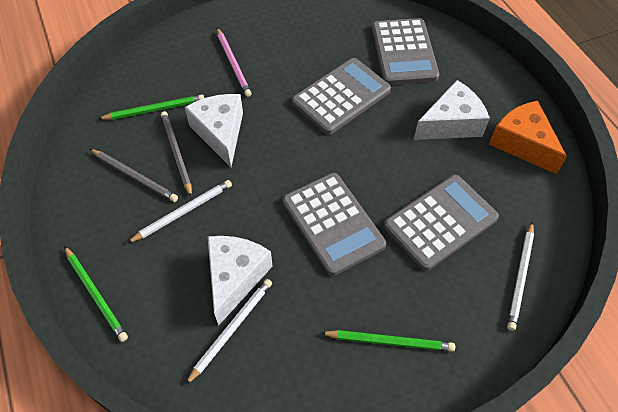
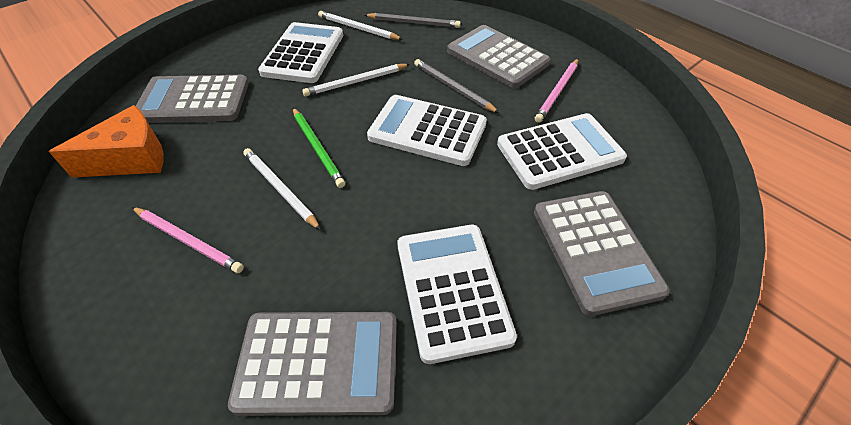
green pencil: 3 -> 1
pink pencil: 1 -> 2
white calculator: 0 -> 4
white cheese: 3 -> 0

